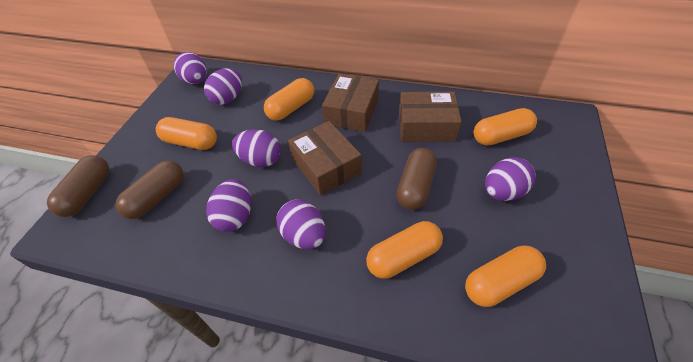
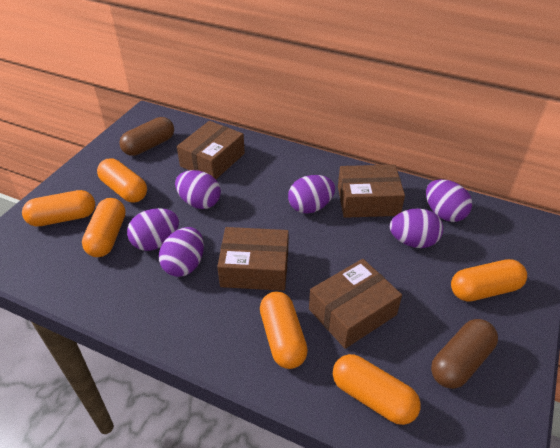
brown box: 3 -> 4
brown capsule: 3 -> 2
orange capsule: 5 -> 6

